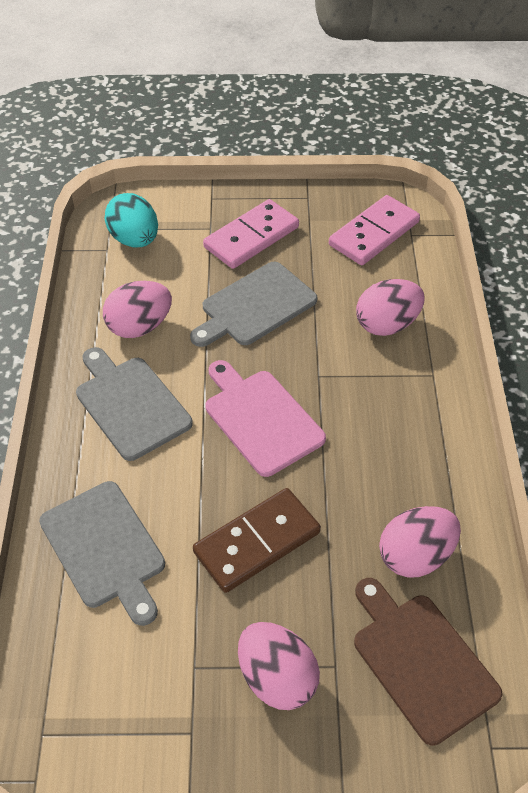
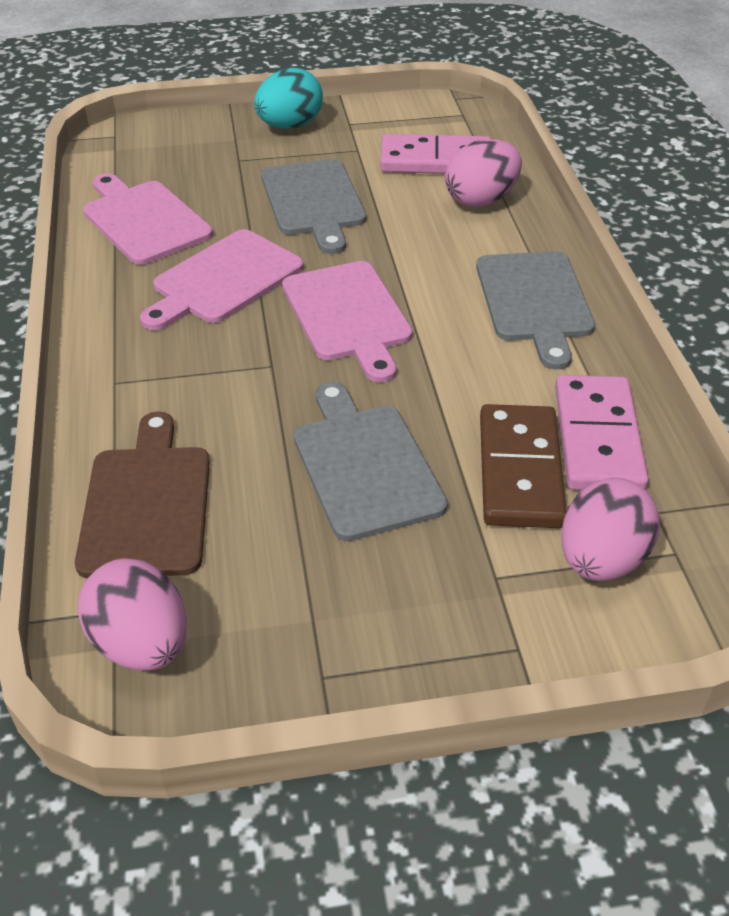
pink cutting board: 1 -> 3
pink egg: 4 -> 3

